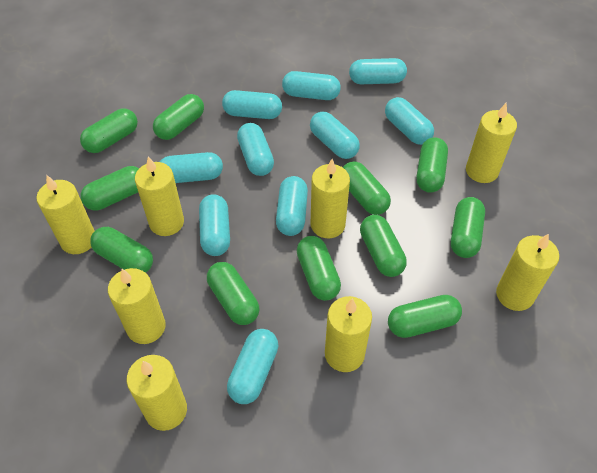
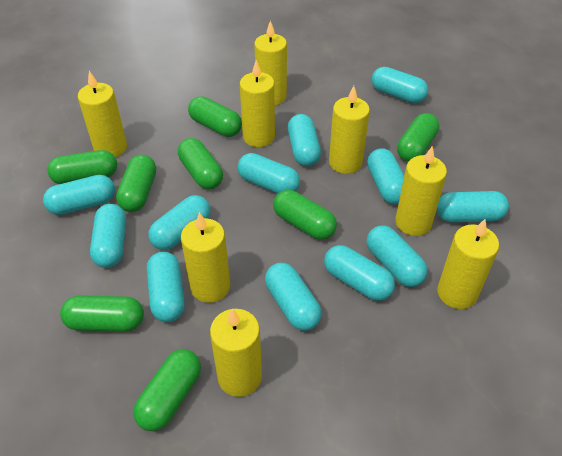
green capsule: 11 -> 8
turquoise capsule: 10 -> 12

